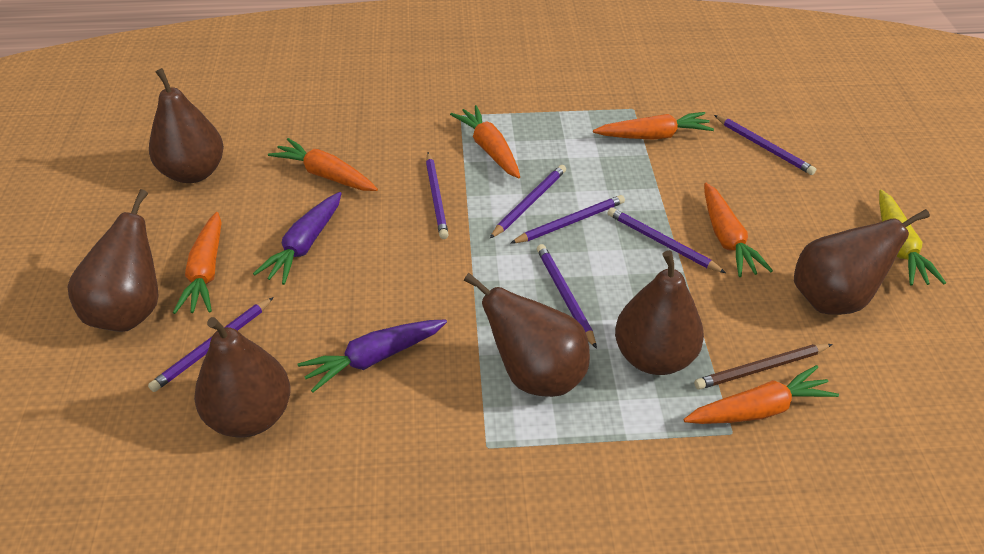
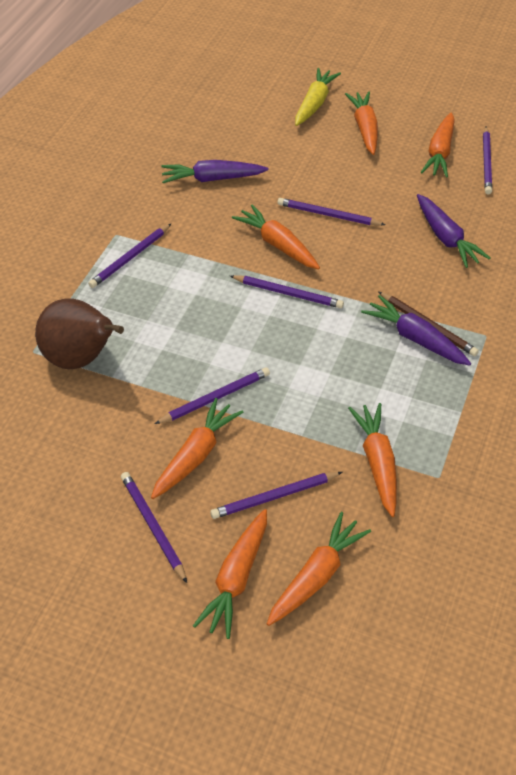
brown pear: 6 -> 1
orange carrot: 6 -> 7
purple carrot: 2 -> 3

